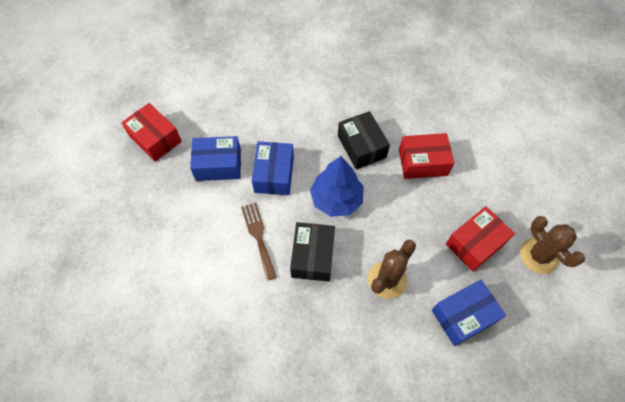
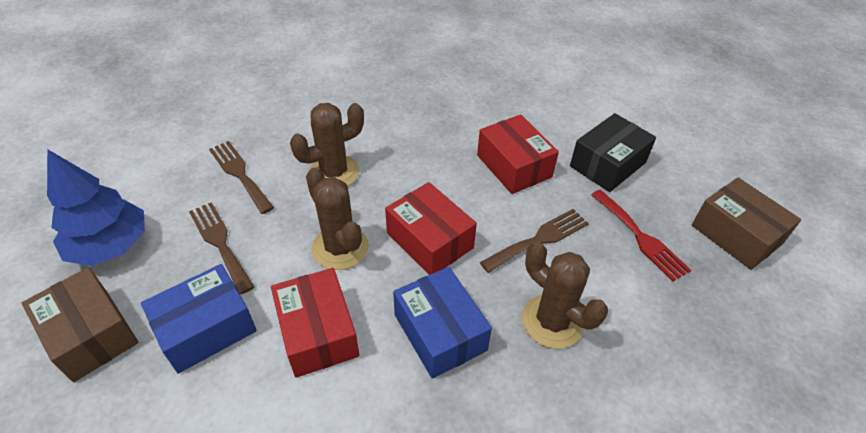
black box: 2 -> 1
blue box: 3 -> 2
brown box: 0 -> 2
brown cactus: 2 -> 3
brown fork: 1 -> 3
red fork: 0 -> 1

